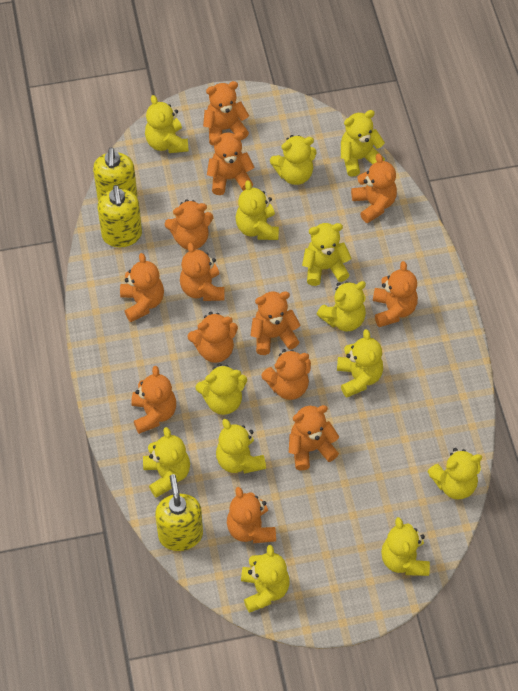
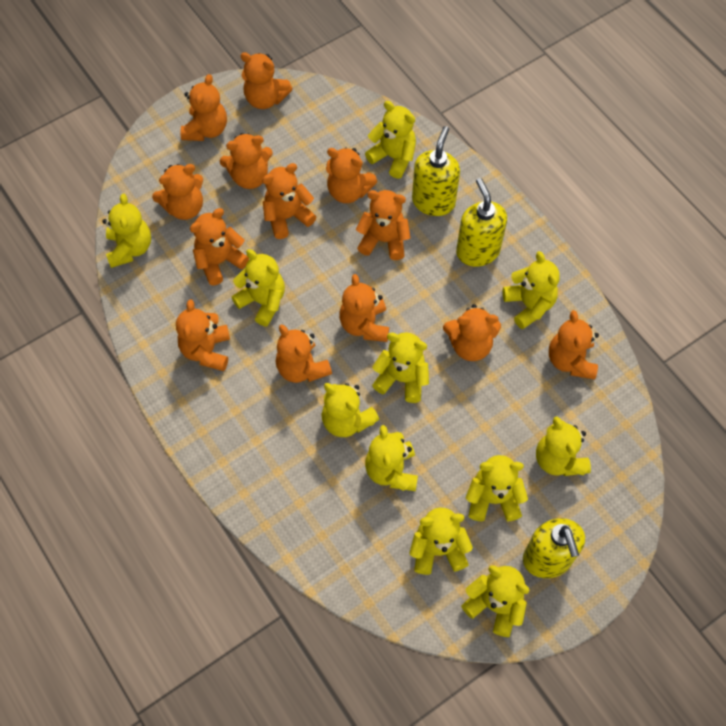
yellow teddy bear: 13 -> 11

